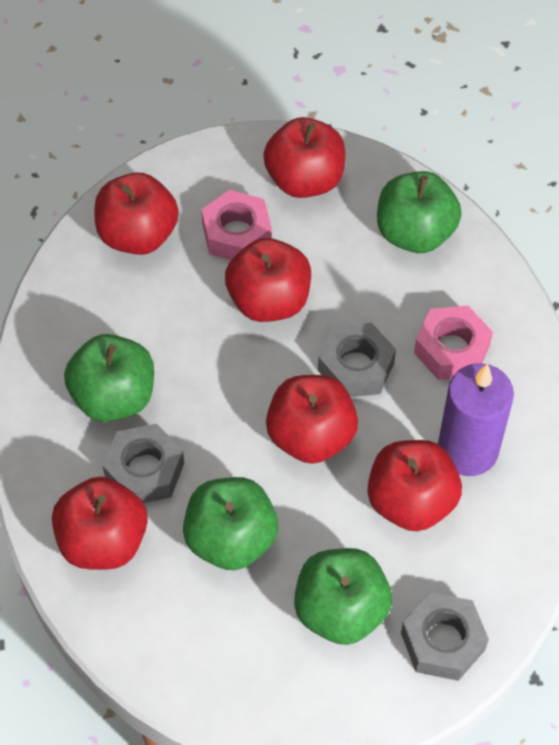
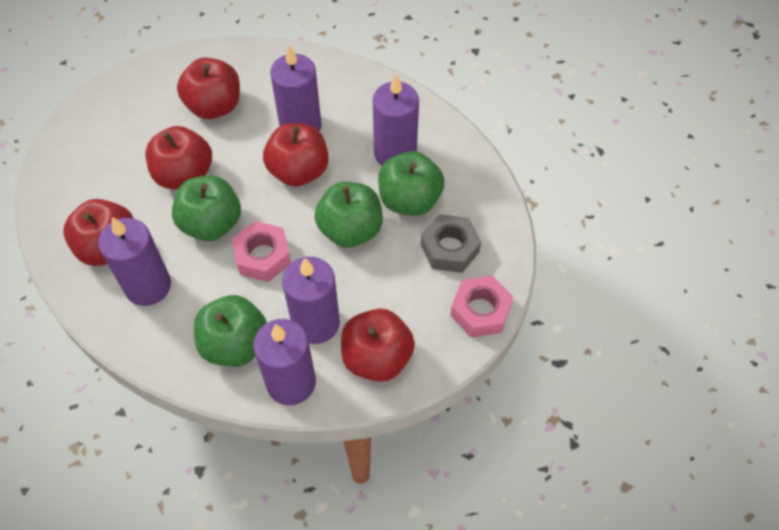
grey nut: 3 -> 1
purple candle: 1 -> 5
red apple: 6 -> 5

